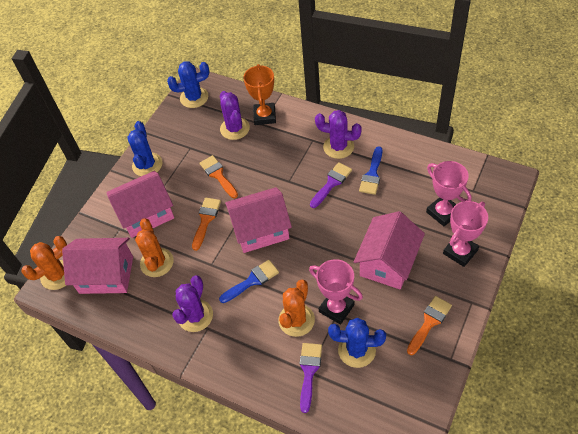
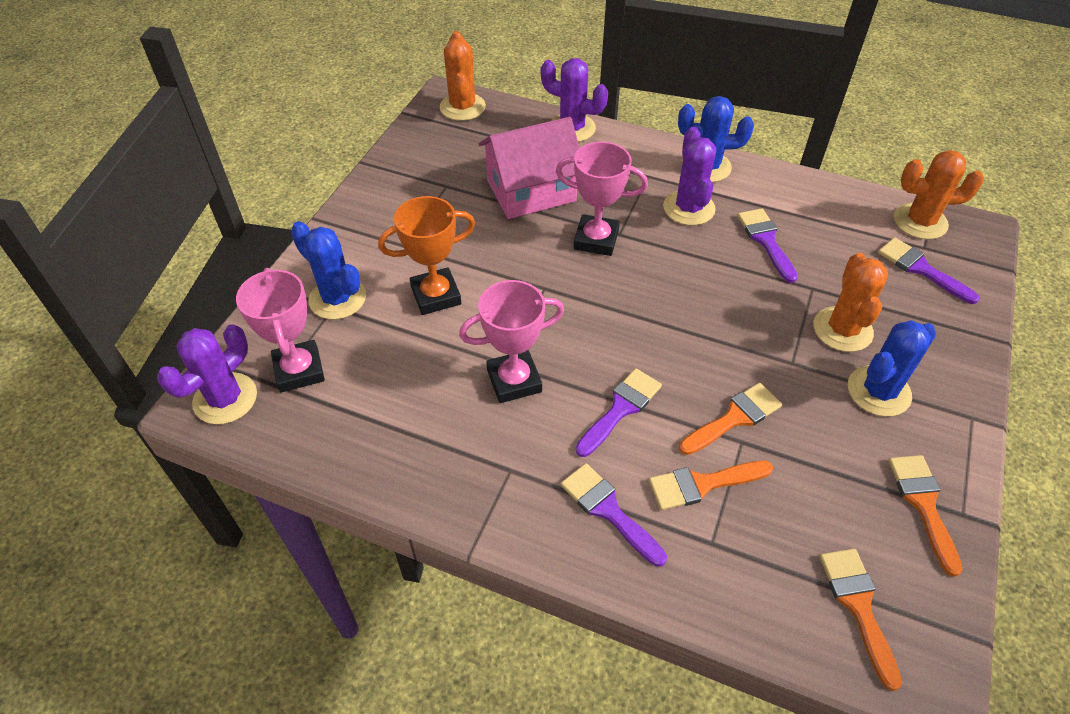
blue brush: 2 -> 0
orange brush: 3 -> 4
pink house: 4 -> 1
purple brush: 2 -> 4

